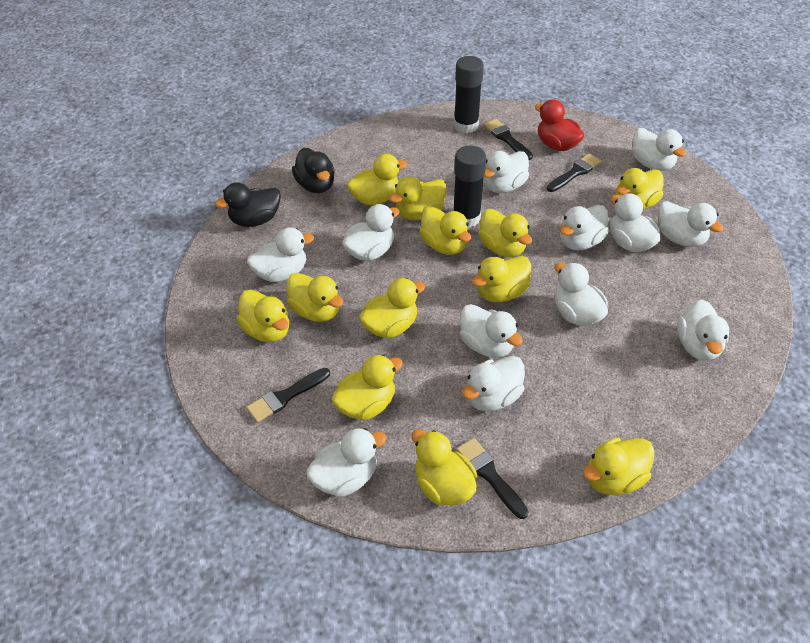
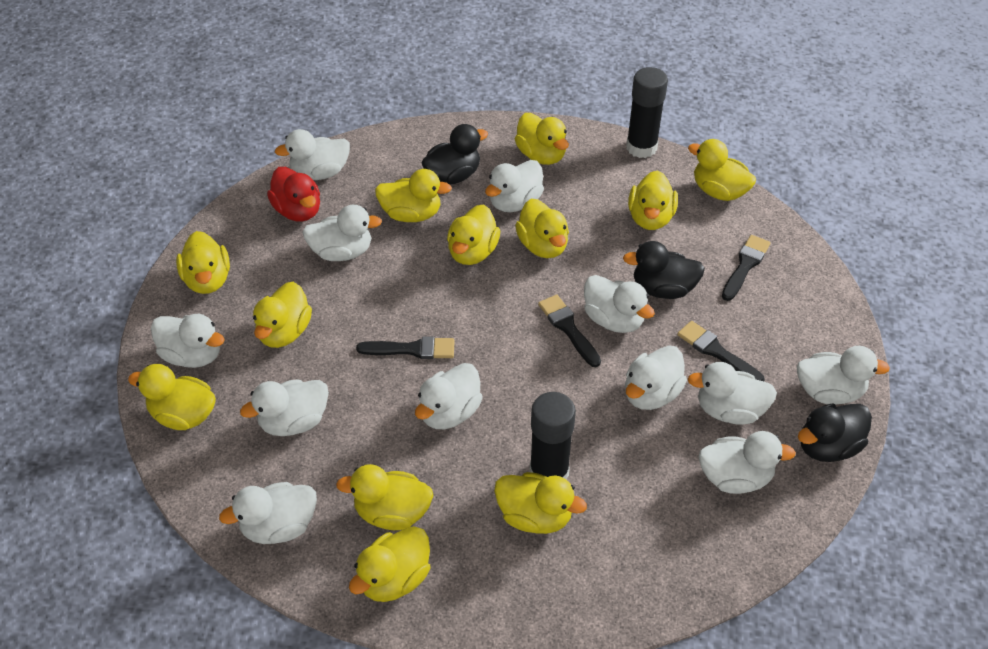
black duck: 2 -> 3

